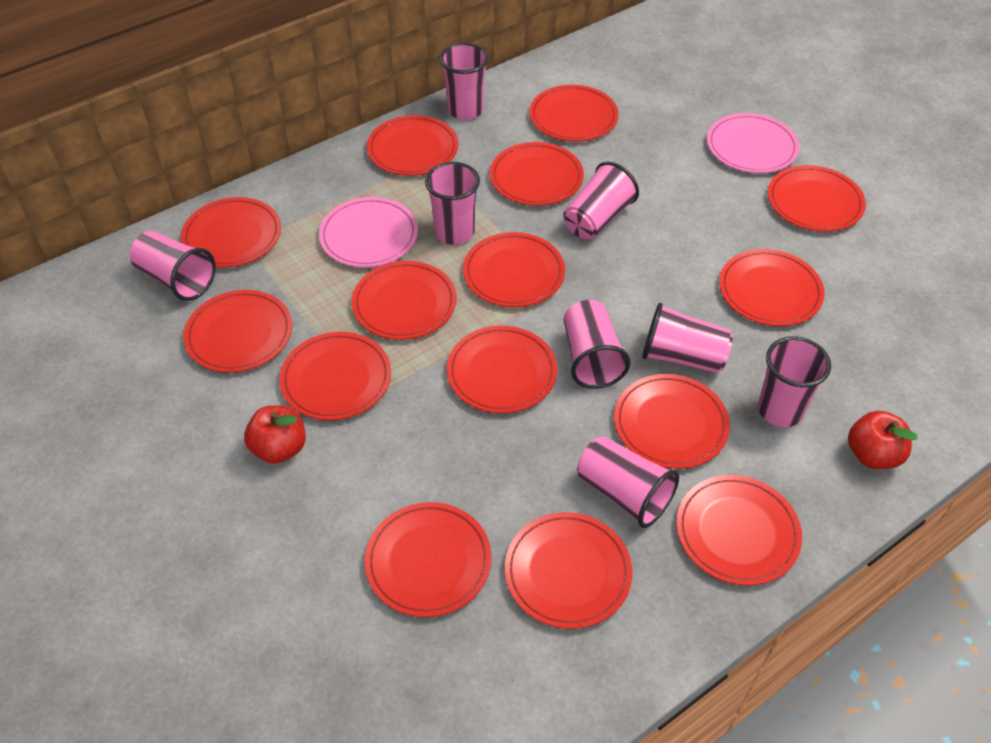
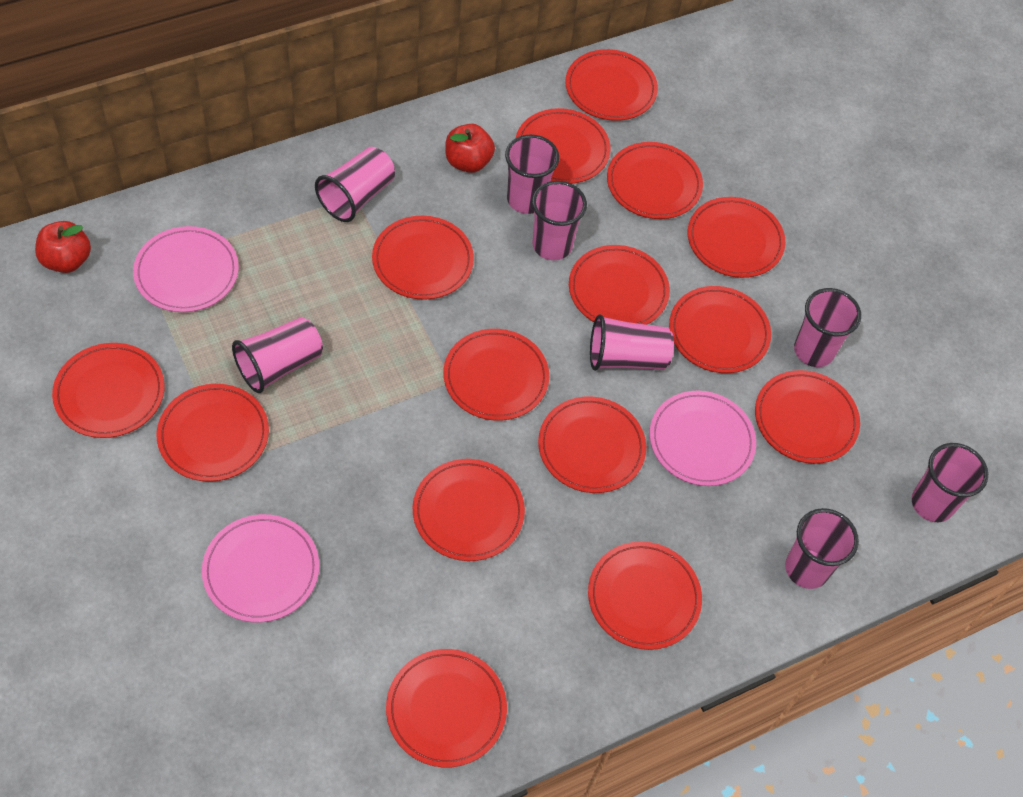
pink plate: 2 -> 3

